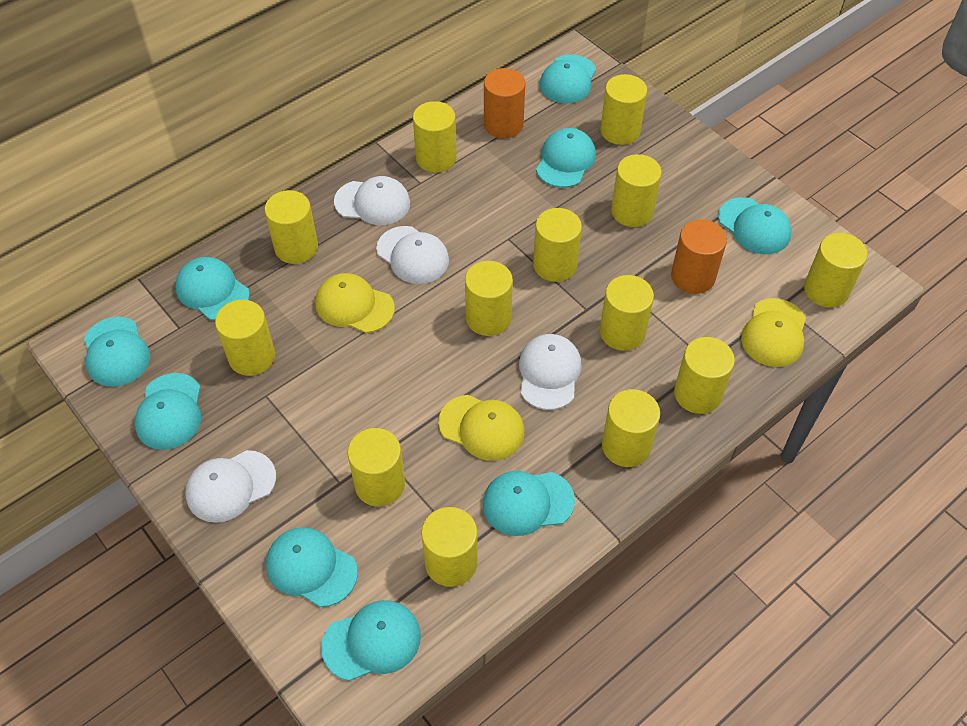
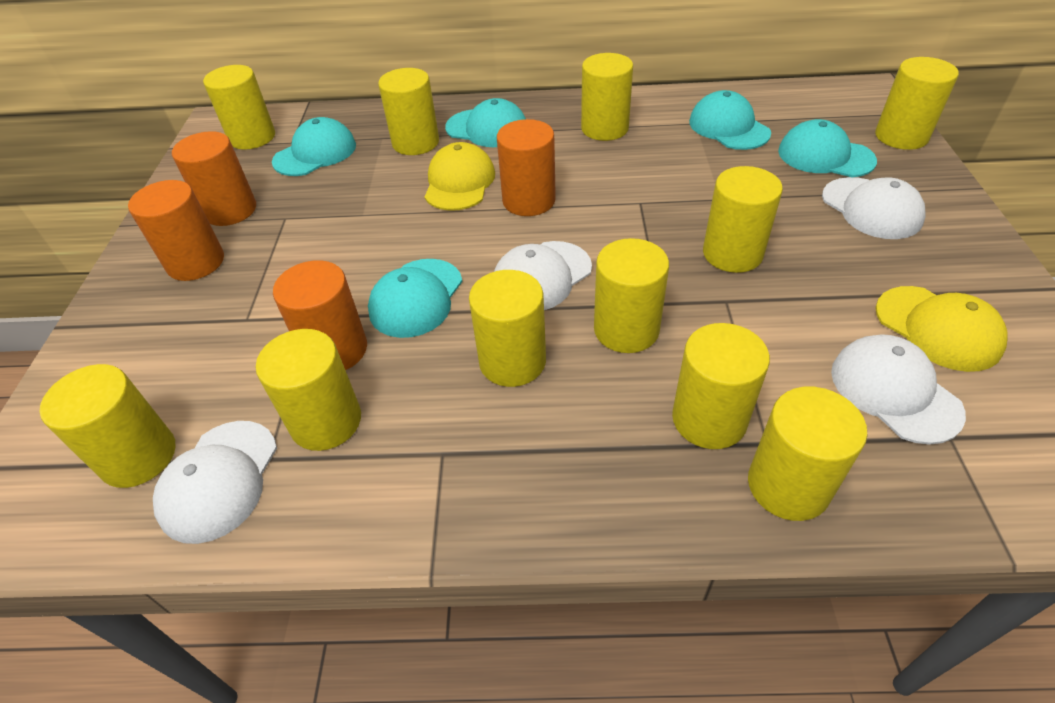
orange cylinder: 2 -> 4
turquoise cap: 9 -> 5
yellow cap: 3 -> 2
yellow cylinder: 13 -> 11

